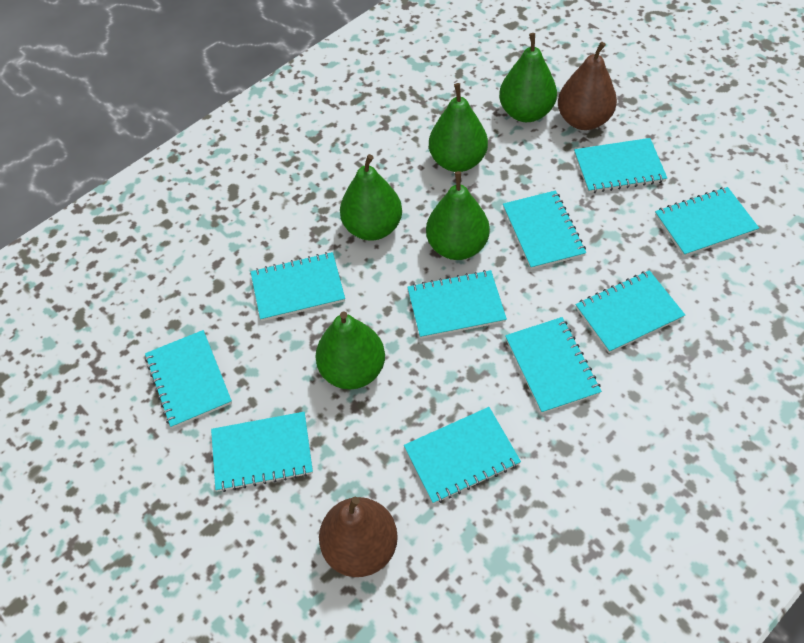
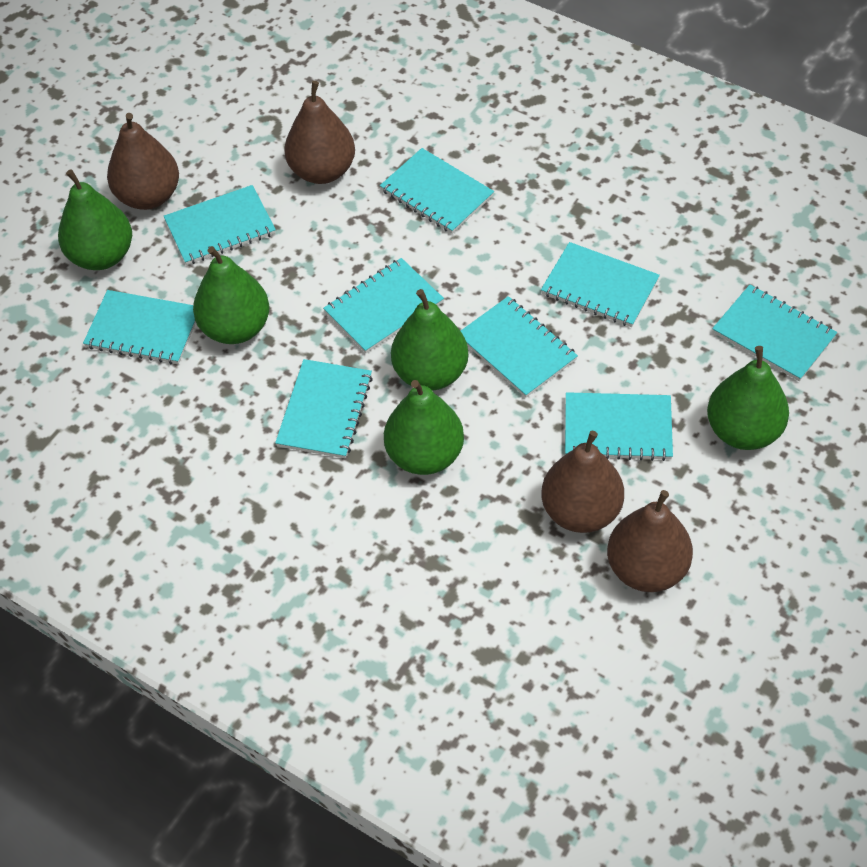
brown pear: 2 -> 4
turquoise notebook: 10 -> 9

